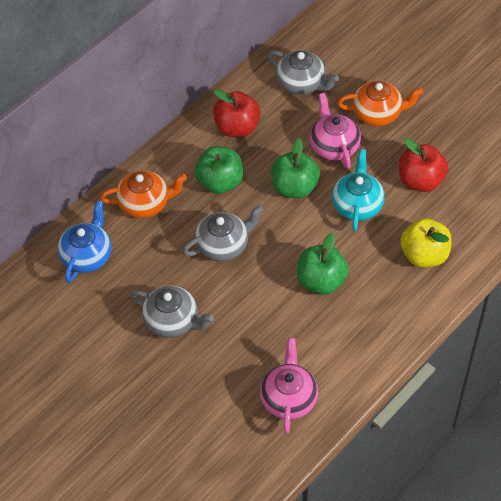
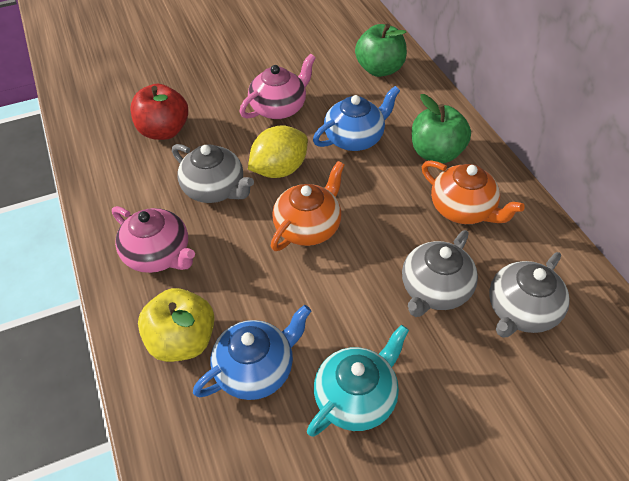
blue teapot: 1 -> 2
green apple: 3 -> 2
red apple: 2 -> 1
yellow lemon: 0 -> 1

